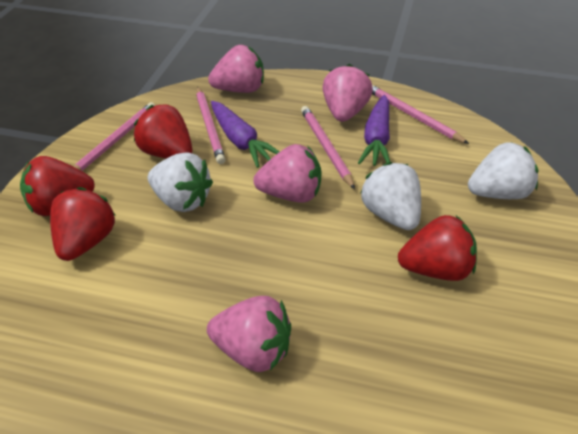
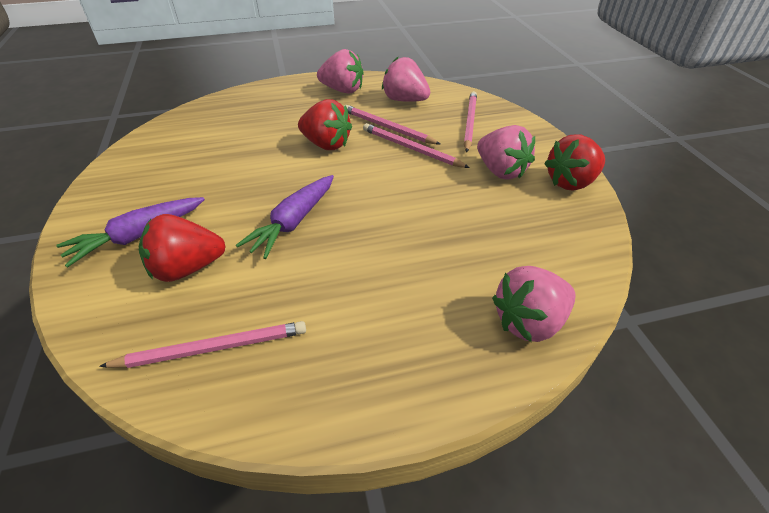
red strawberry: 4 -> 3
white strawberry: 3 -> 0

